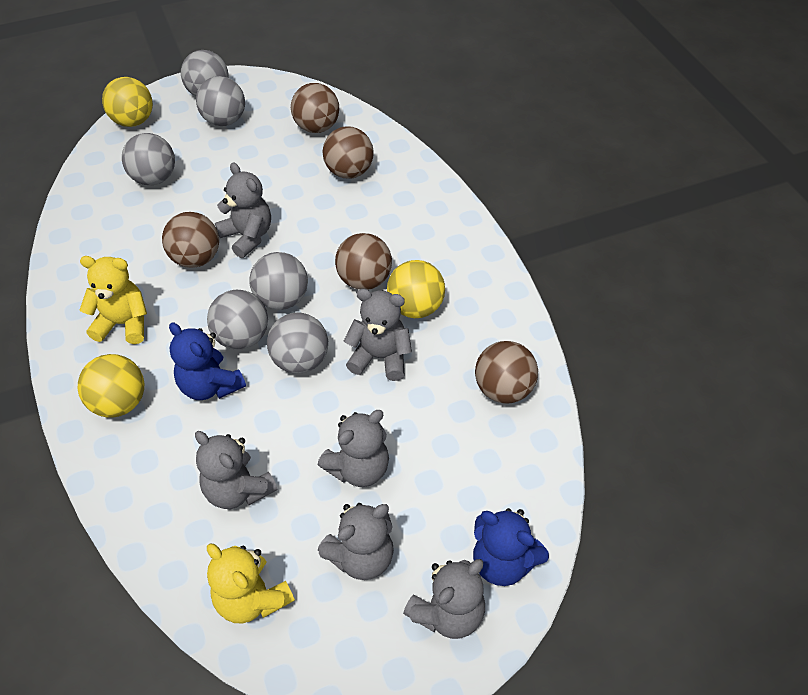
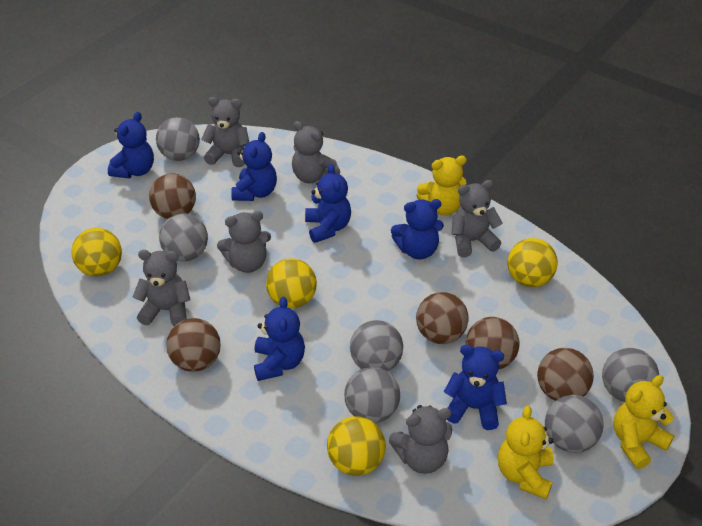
blue teddy bear: 2 -> 6
yellow ball: 3 -> 4
yellow teddy bear: 2 -> 3

